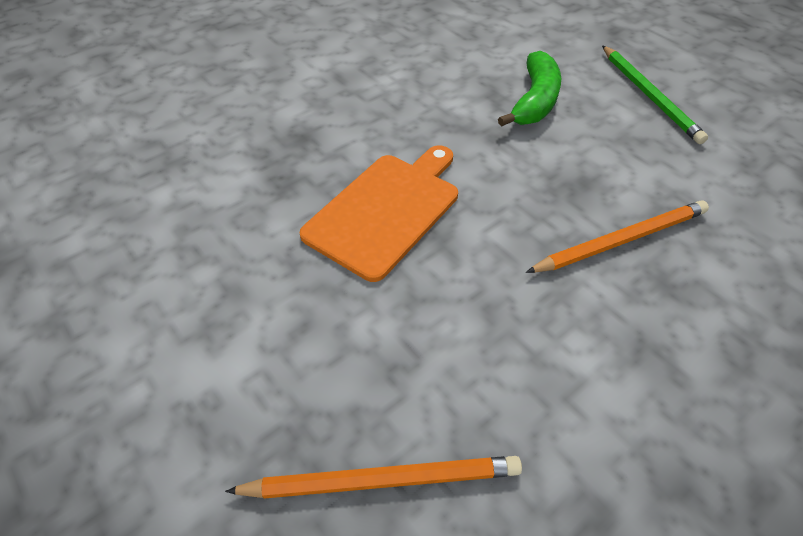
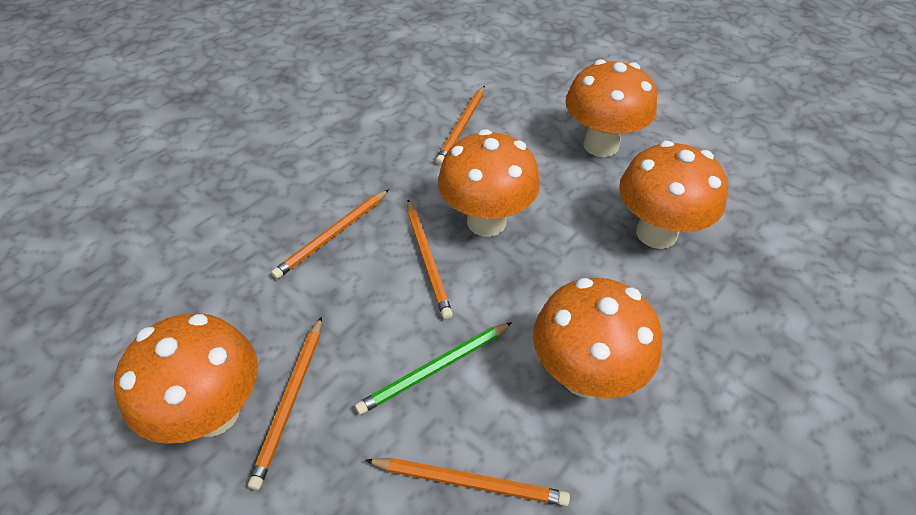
green banana: 1 -> 0
orange cutting board: 1 -> 0
orange mushroom: 0 -> 5
orange pencil: 2 -> 5

